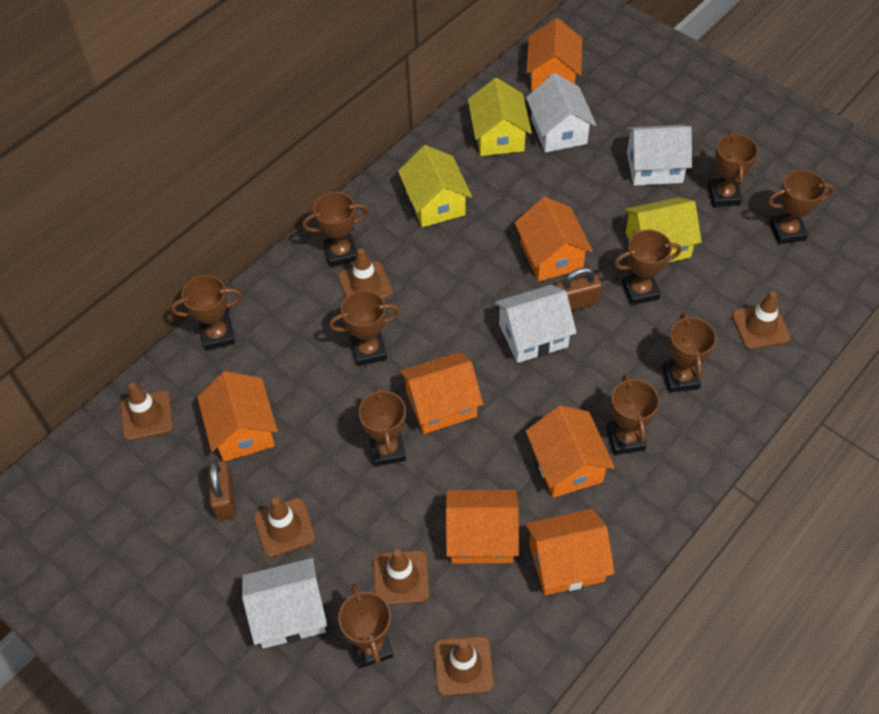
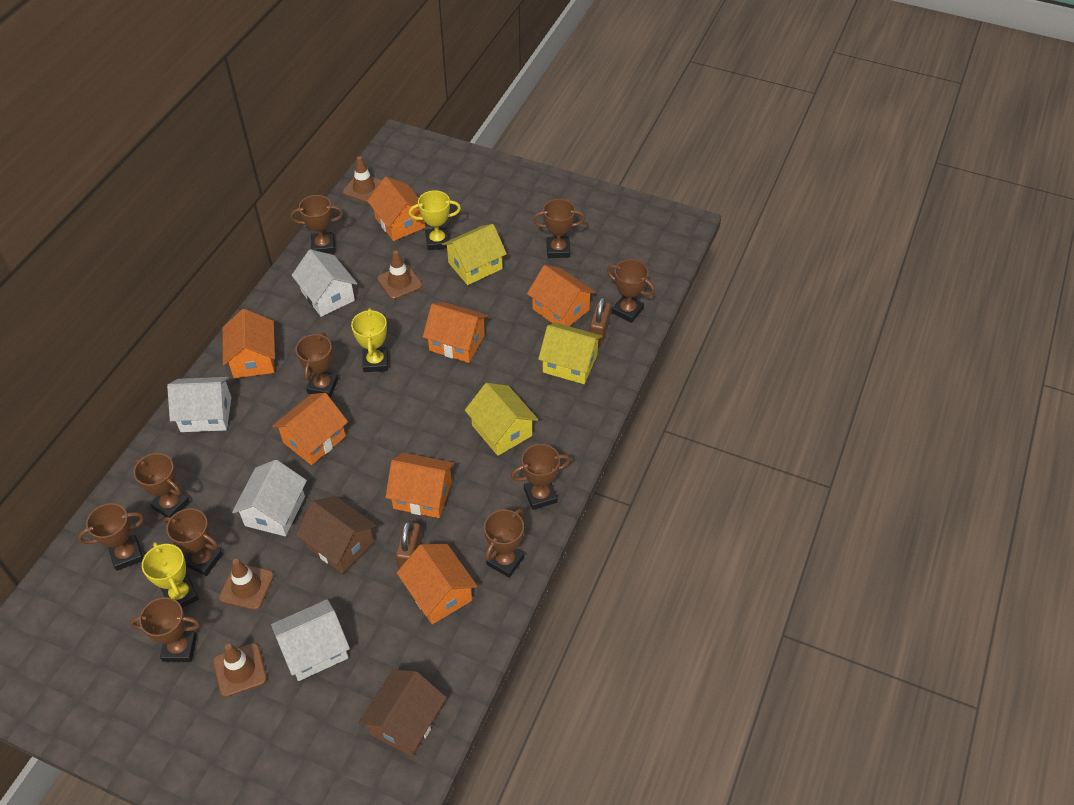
brown house: 0 -> 2
brown traffic cone: 6 -> 4
yellow trophy: 0 -> 3

